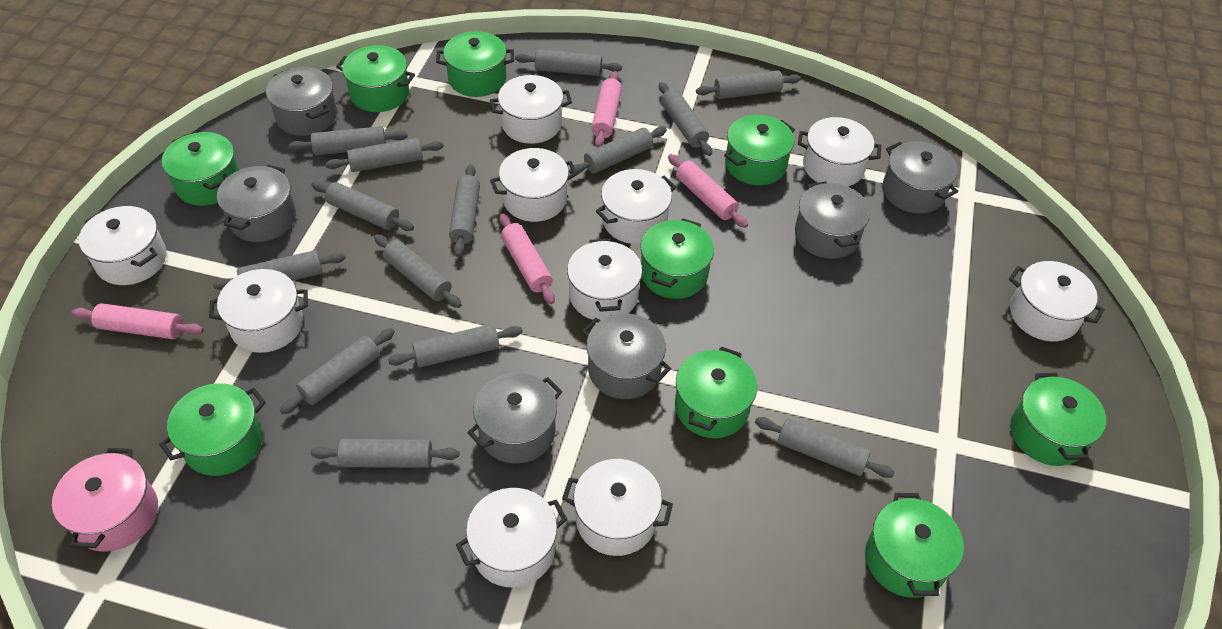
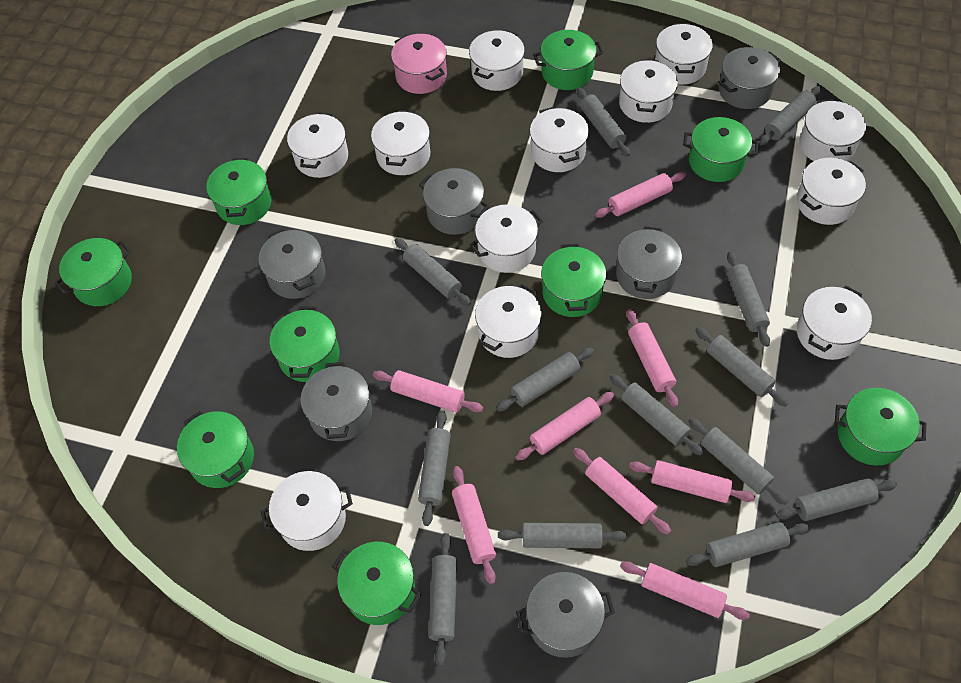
grey rolling pin: 14 -> 13
pink rolling pin: 4 -> 8
white pot: 10 -> 12

